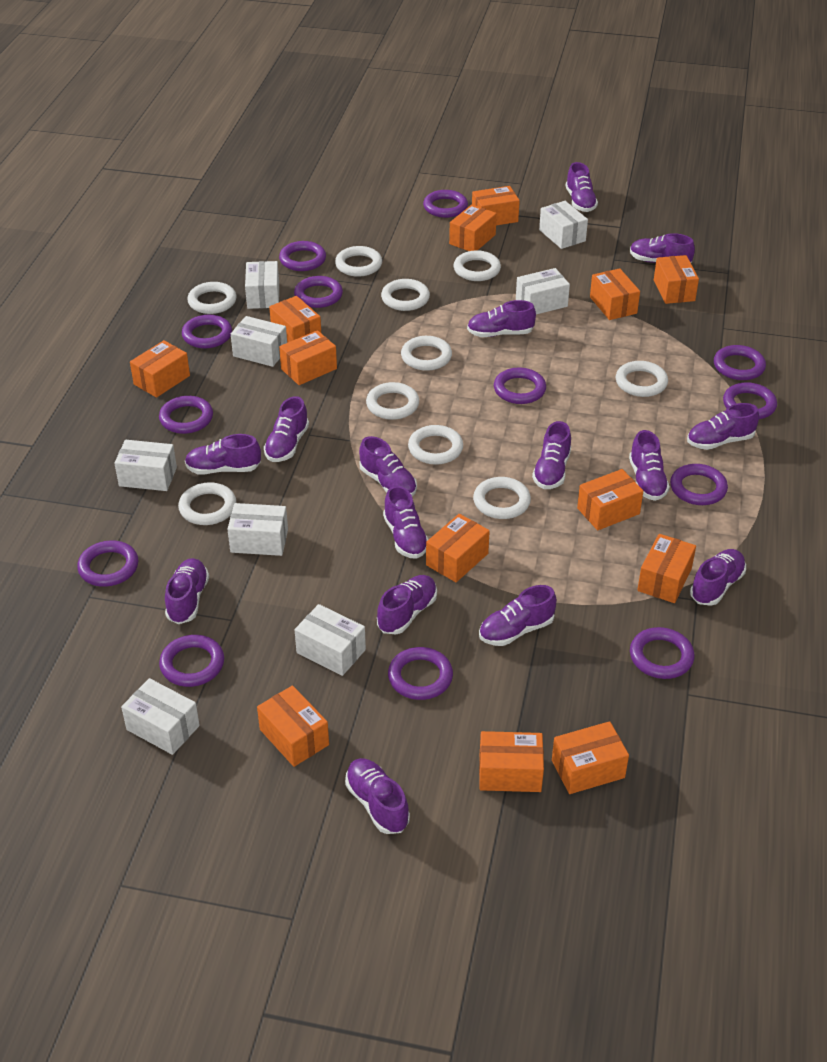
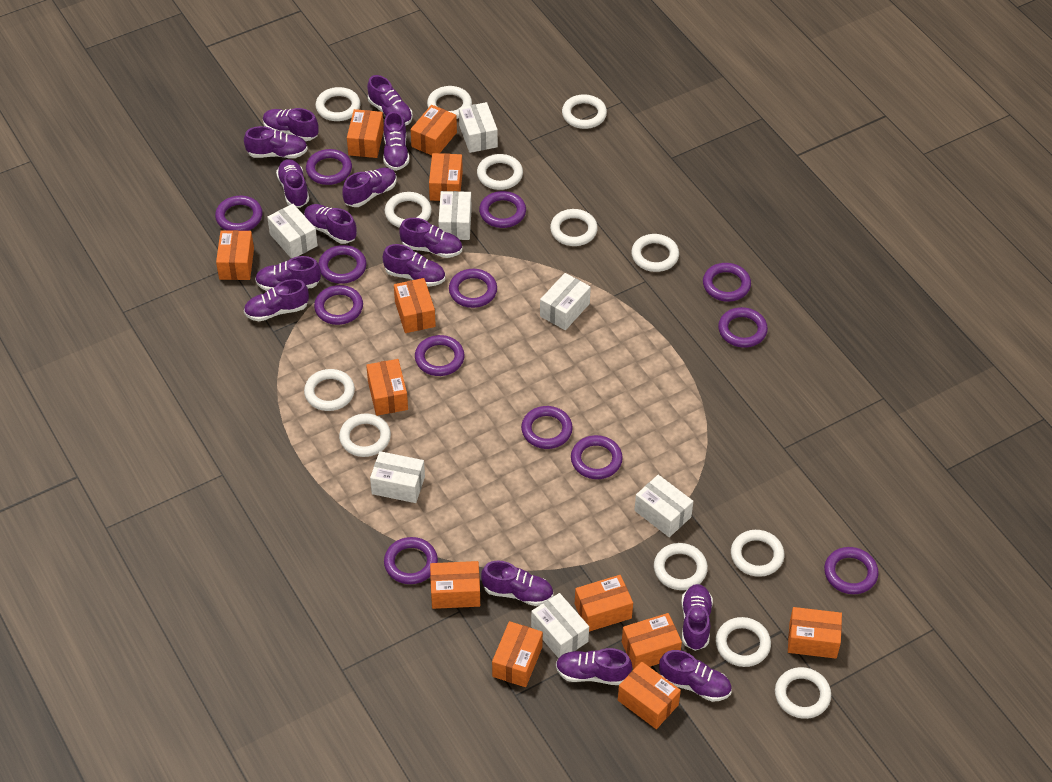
orange box: 13 -> 12
white box: 8 -> 7
white ring: 10 -> 13

